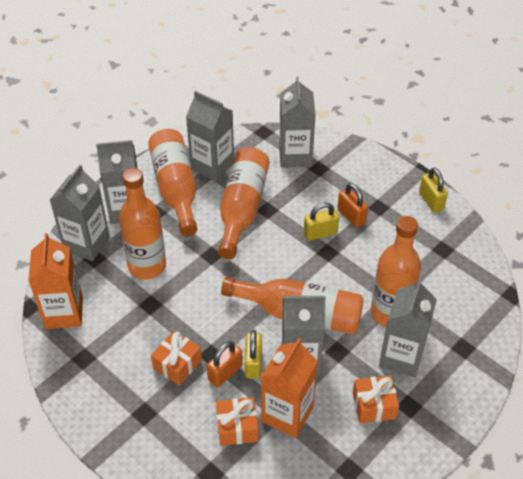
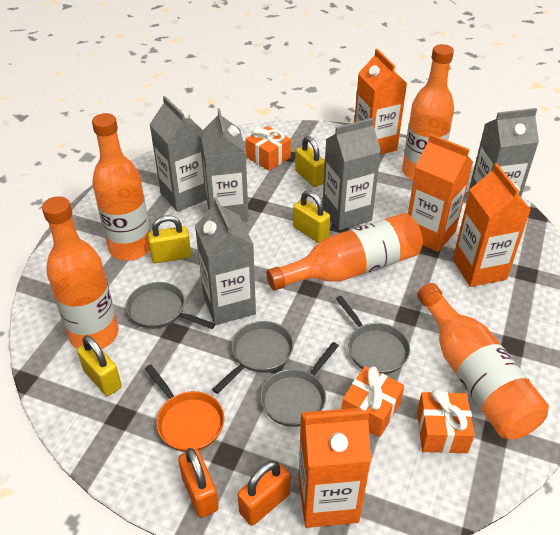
grey carton: 6 -> 5
grey pan: 0 -> 4
orange carton: 2 -> 4
orange pan: 0 -> 1
yellow padlock: 3 -> 4

